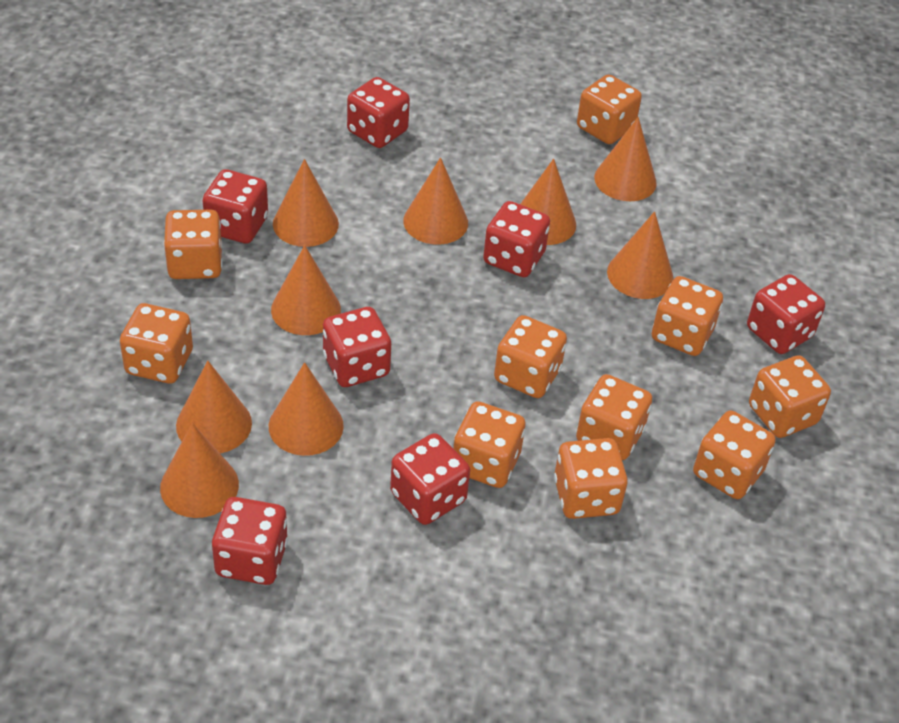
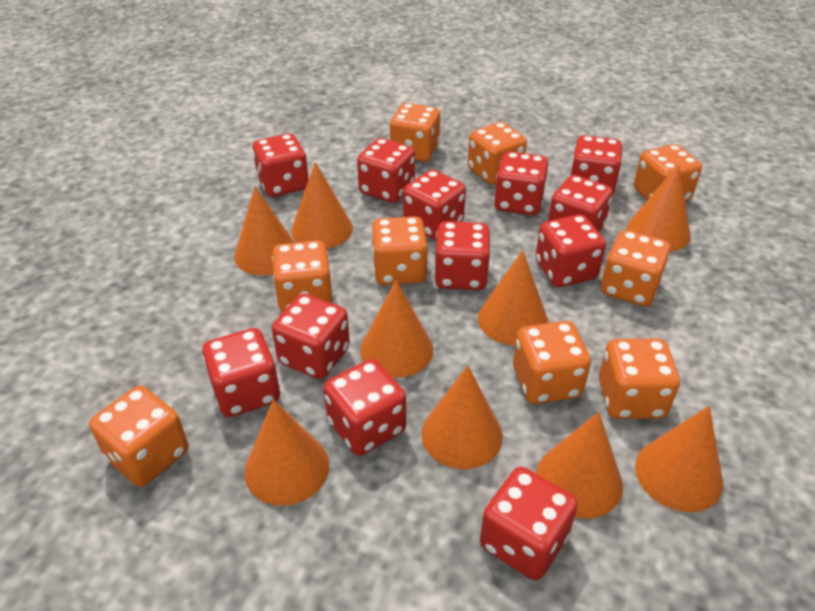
orange dice: 10 -> 9
red dice: 7 -> 12

